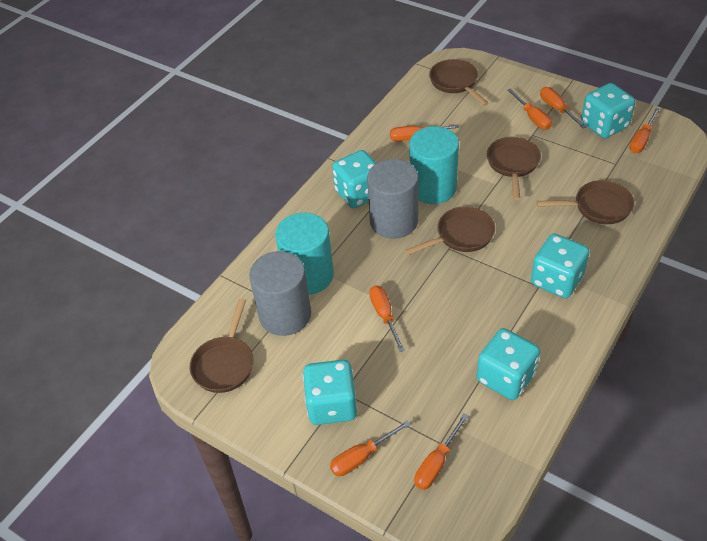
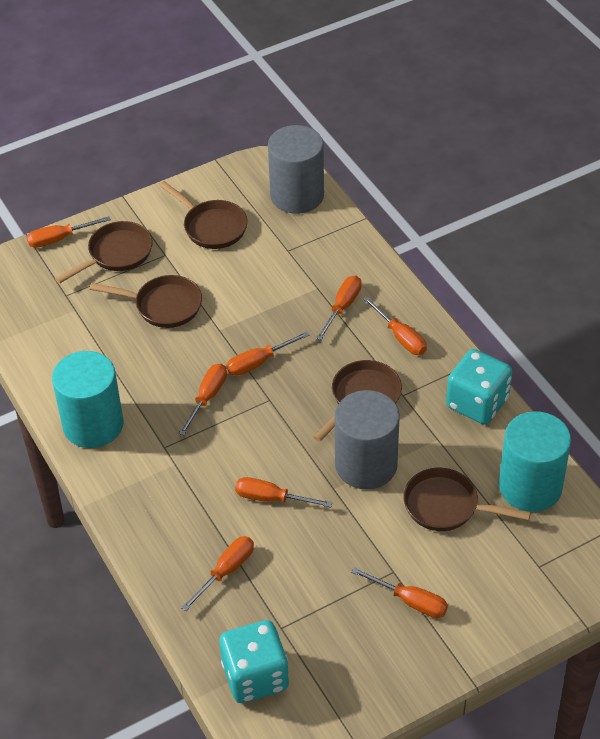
orange screwdriver: 7 -> 8
turquoise dice: 5 -> 2

